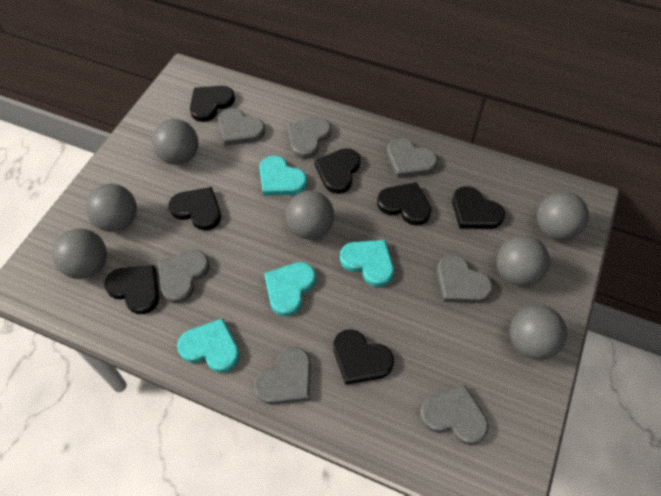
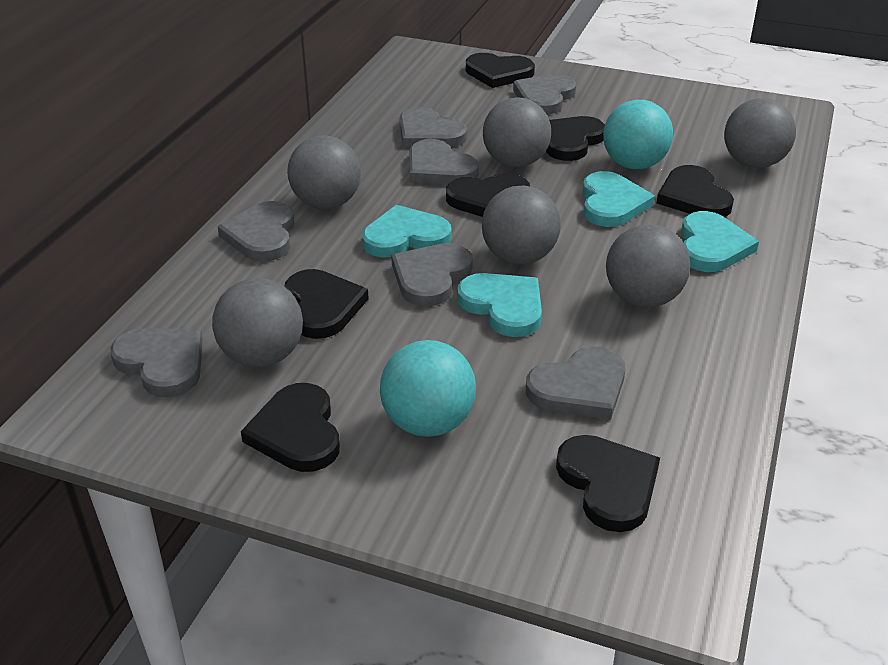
grey ball: 7 -> 6
turquoise ball: 0 -> 2

